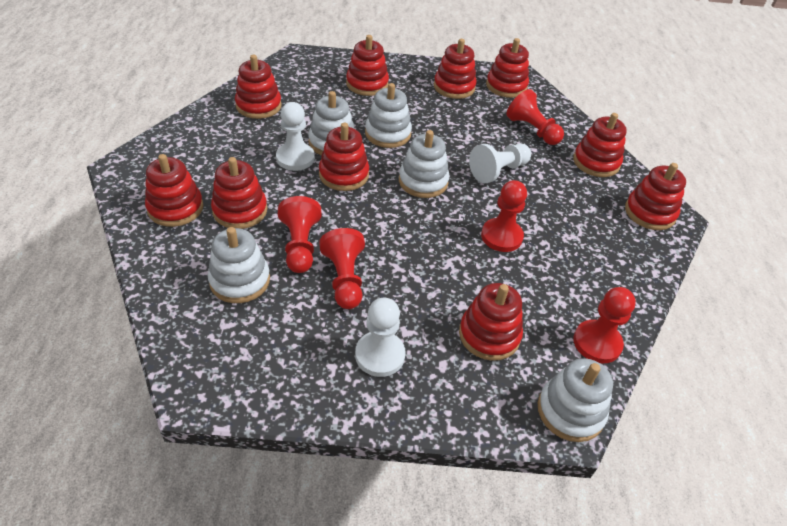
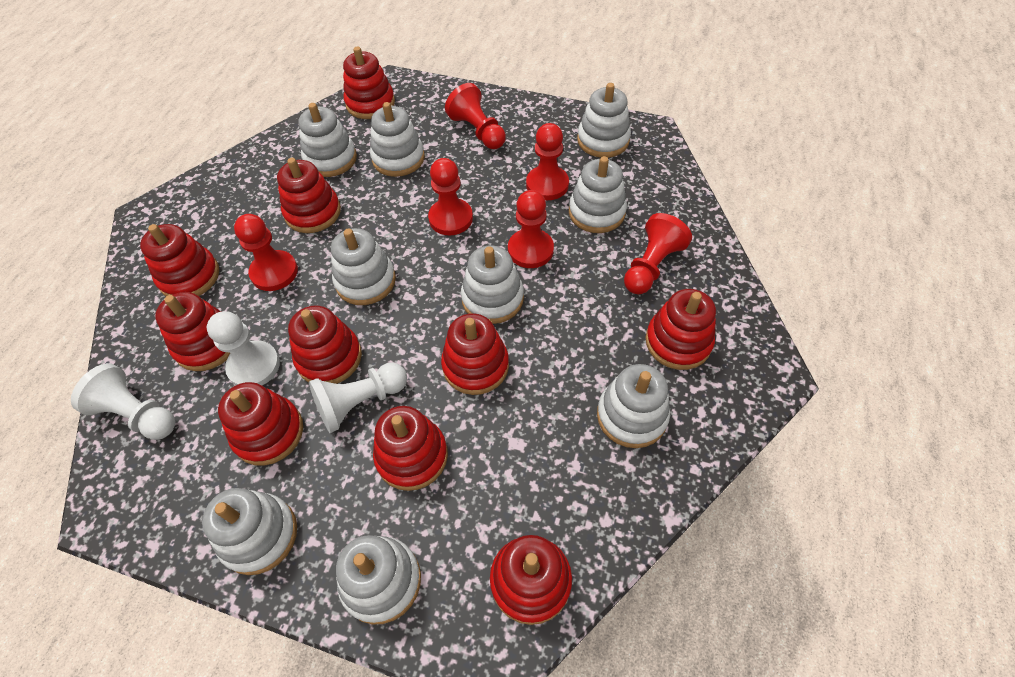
red pawn: 5 -> 6
white stacking toy: 5 -> 9

